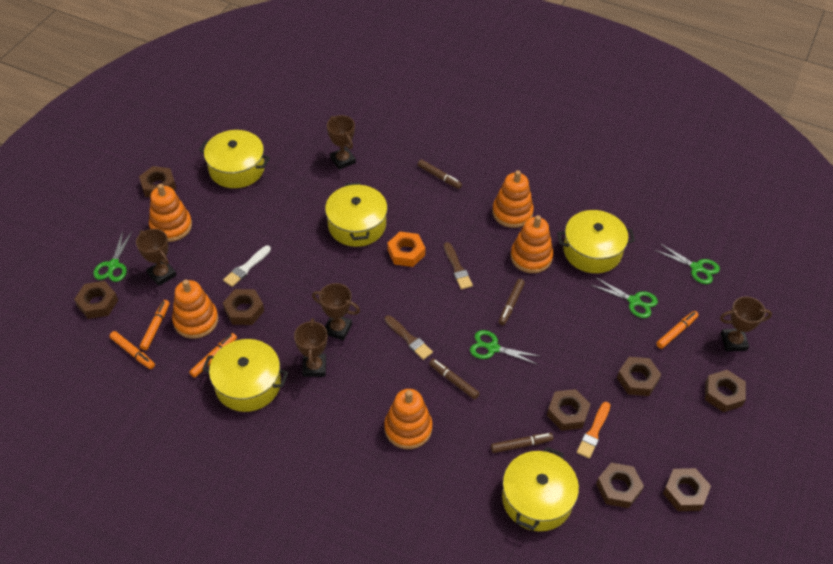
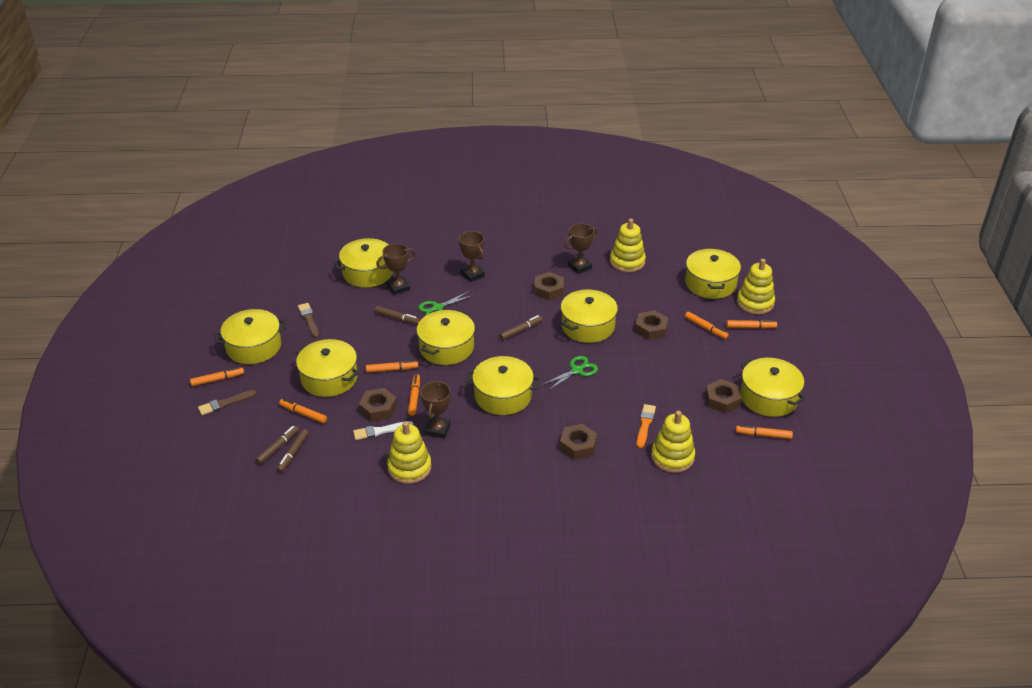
brown nut: 8 -> 5
brown trophy: 5 -> 4
green scissors: 4 -> 2
orange marker: 4 -> 7
orange nut: 1 -> 0
orange stacking toy: 5 -> 0
yellow pot: 5 -> 8
yellow stacking toy: 0 -> 4

